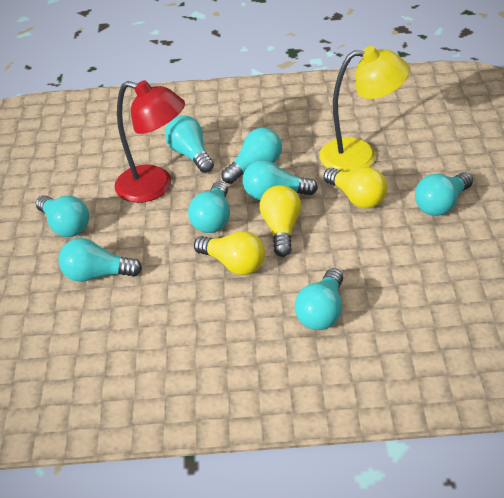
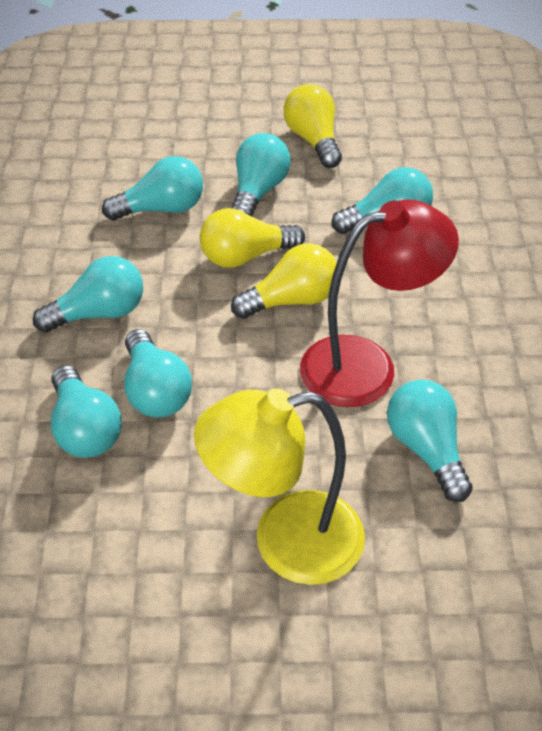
turquoise light bulb: 8 -> 7

